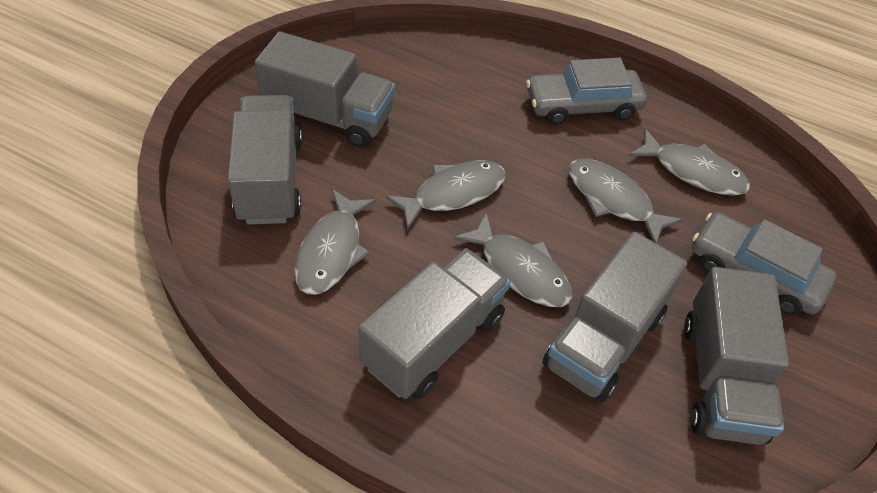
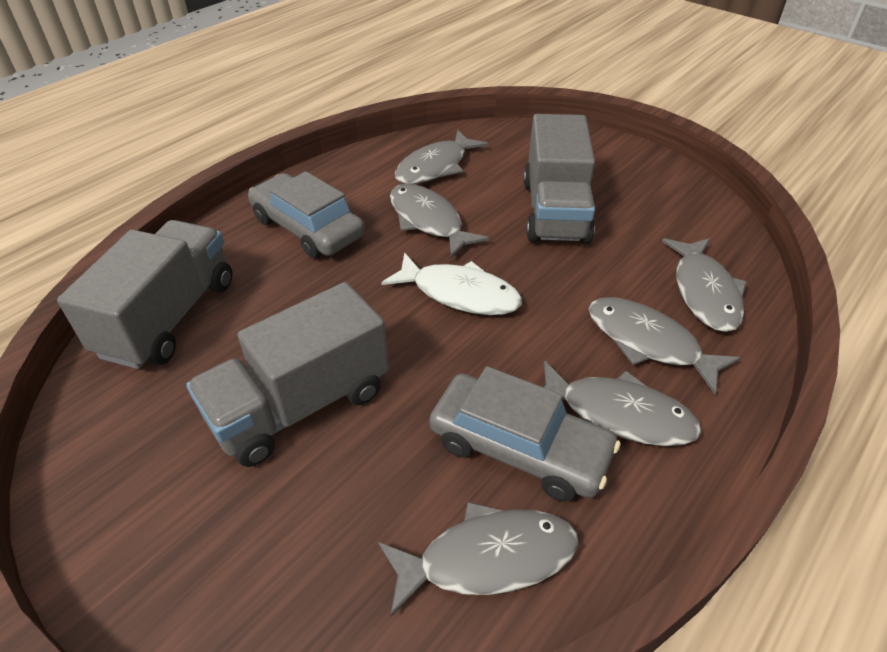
grey fish: 5 -> 6
grey truck: 5 -> 3
white fish: 0 -> 1

